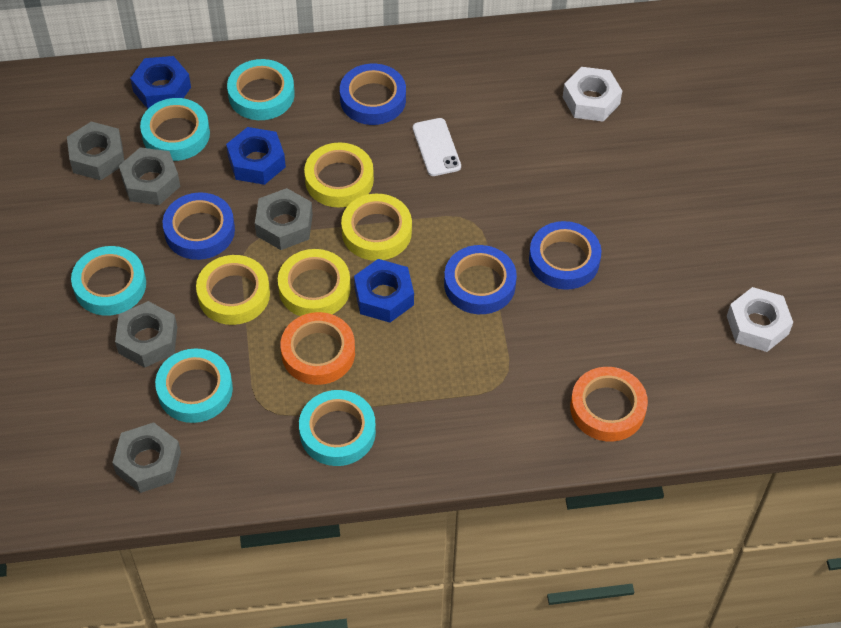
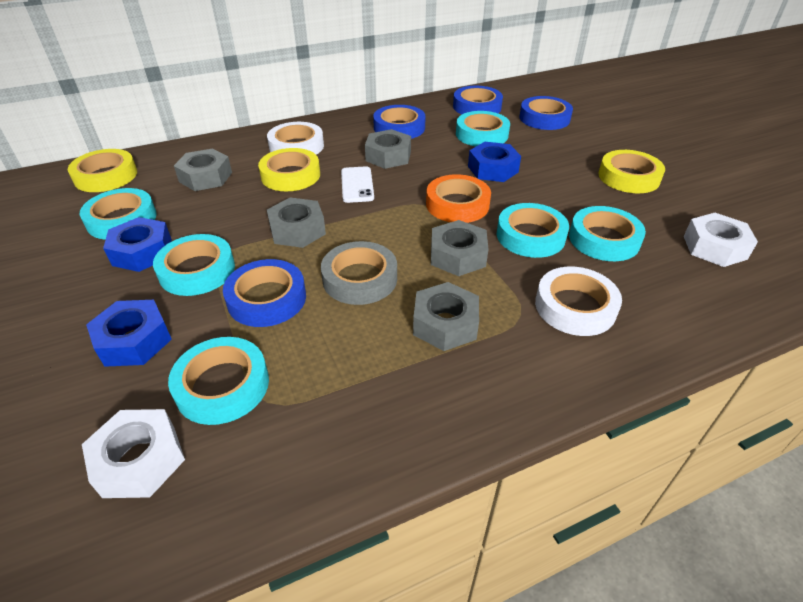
grey tape: 0 -> 1
orange tape: 2 -> 1
turquoise tape: 5 -> 6
white tape: 0 -> 2
yellow tape: 4 -> 3

